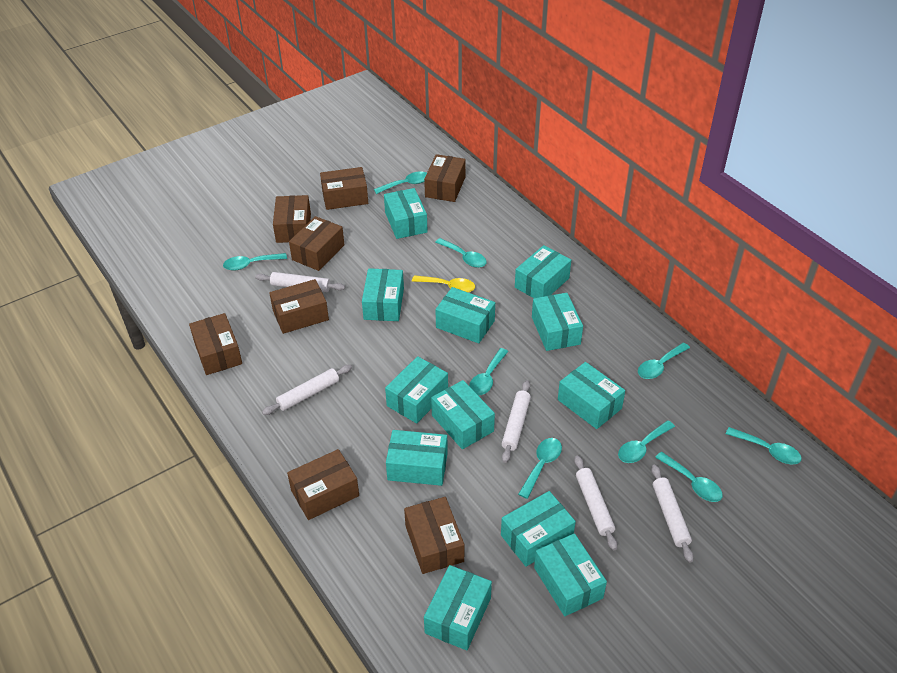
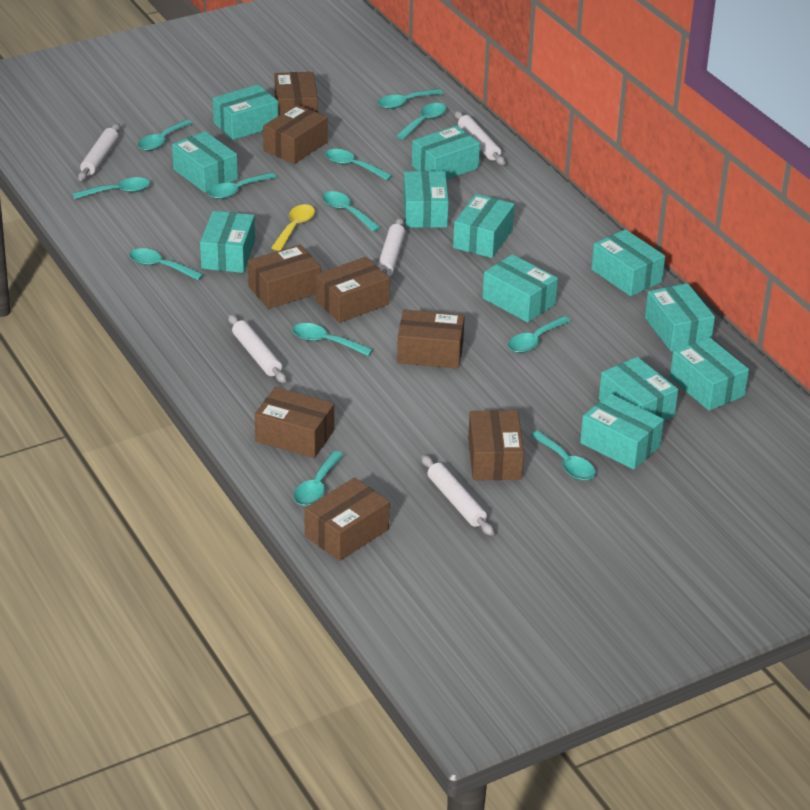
turquoise spoon: 9 -> 12

